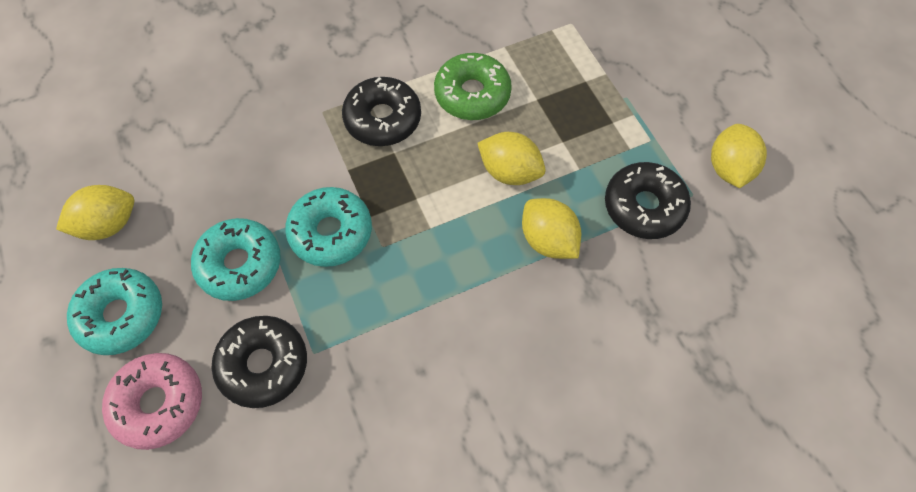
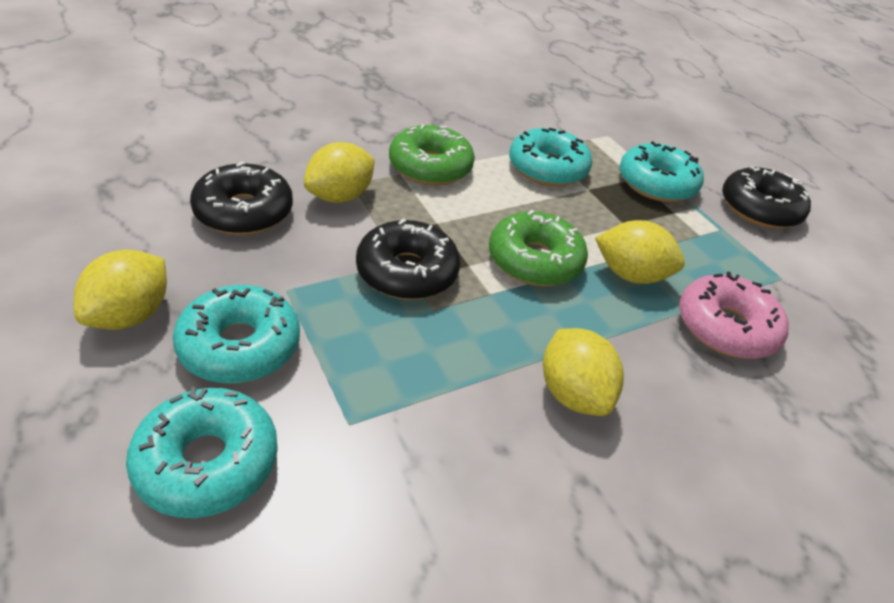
green donut: 1 -> 2
turquoise donut: 3 -> 4

